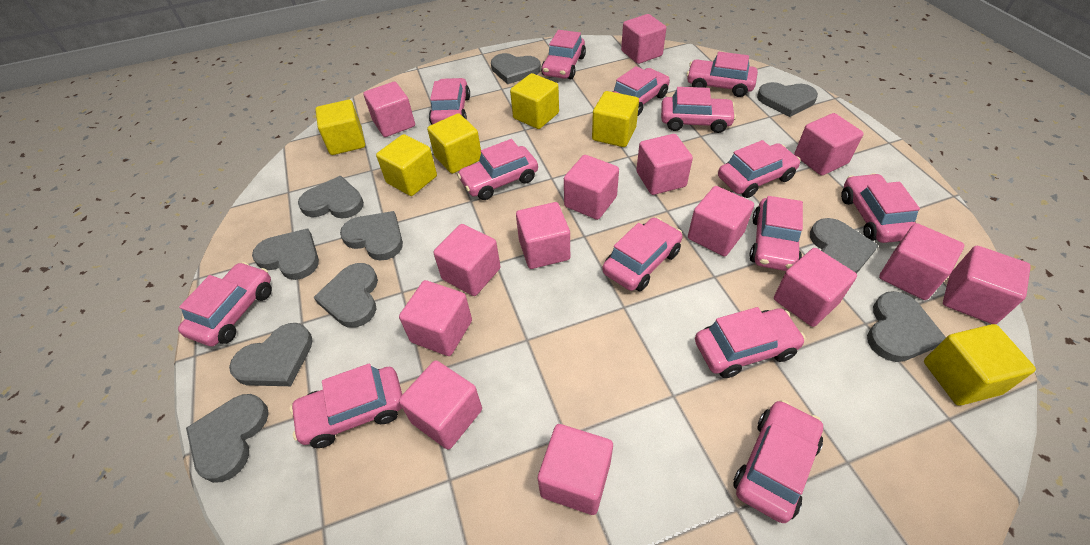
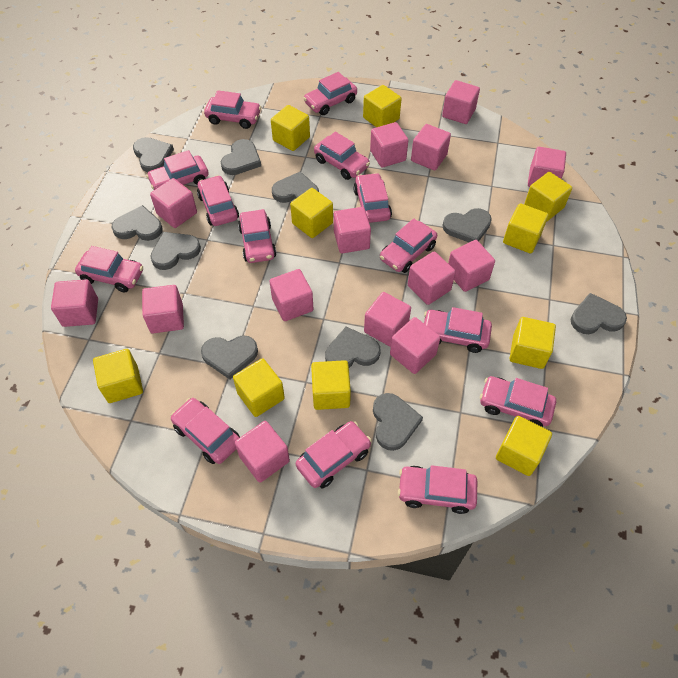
yellow cube: 6 -> 10

